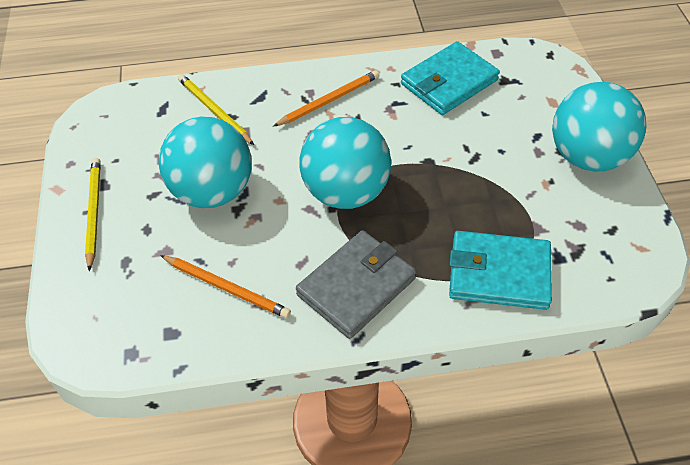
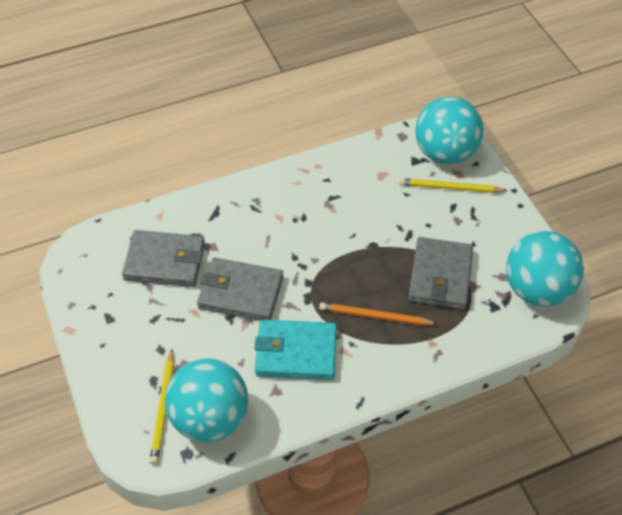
grey wallet: 1 -> 3
orange pencil: 2 -> 1
turquoise wallet: 2 -> 1

